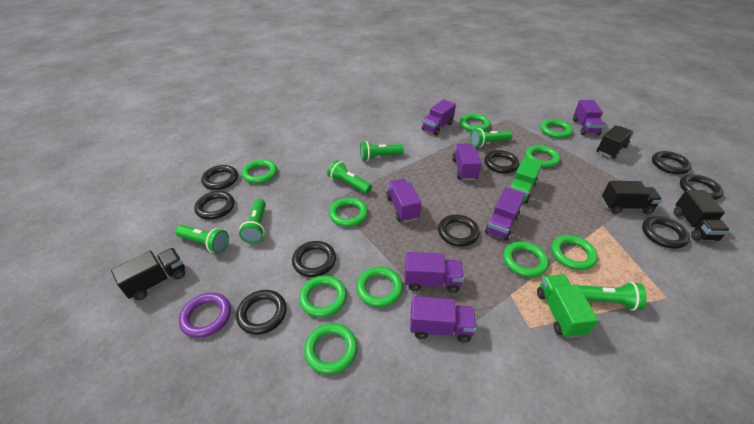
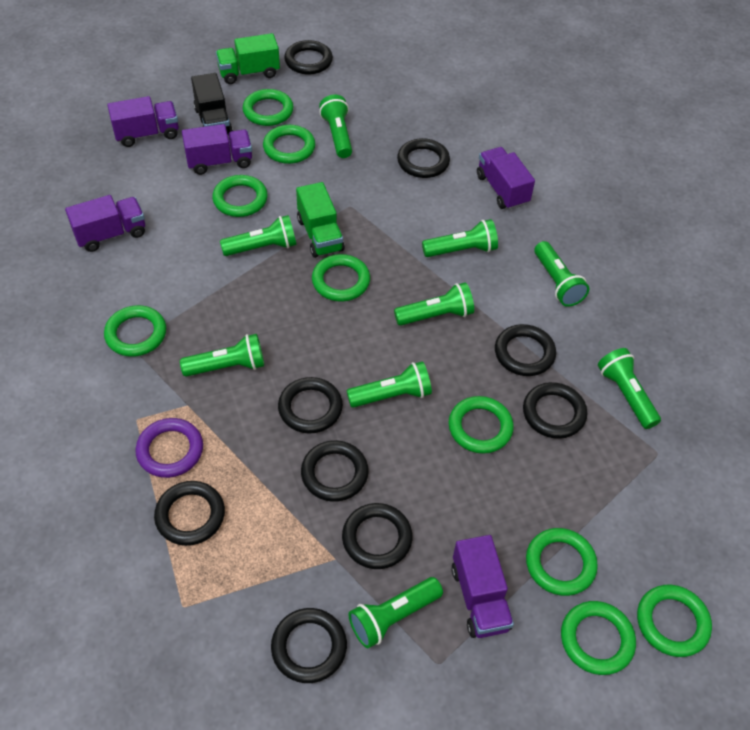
black truck: 4 -> 1
green flashlight: 6 -> 9
green ring: 10 -> 9
purple truck: 7 -> 5

